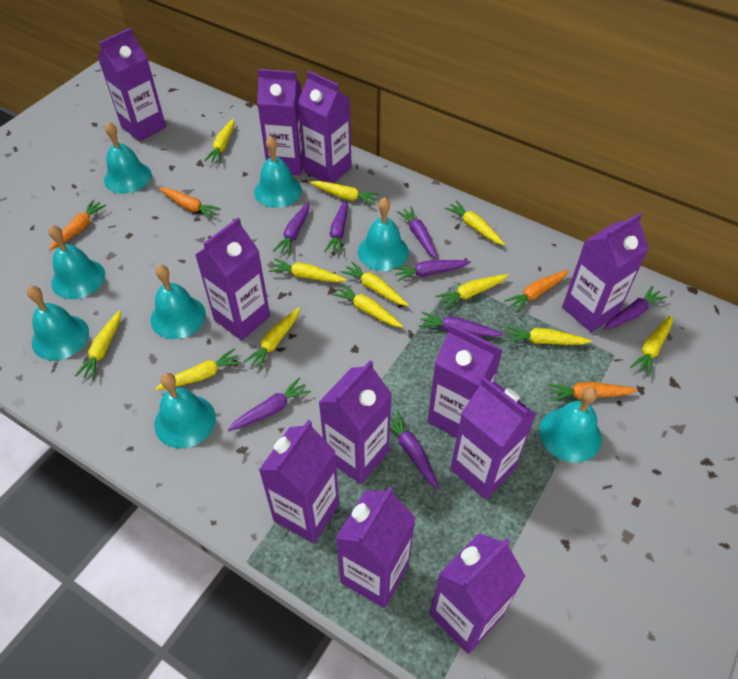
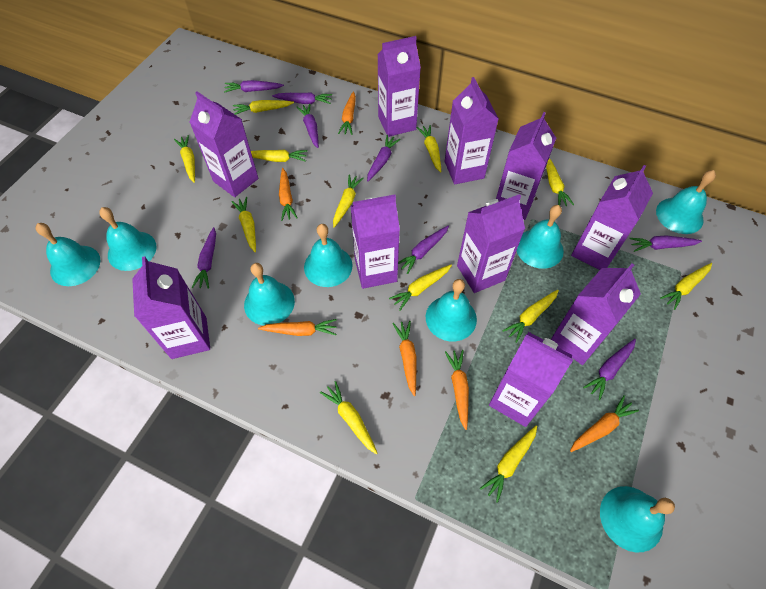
orange carrot: 4 -> 6
purple carton: 11 -> 10

